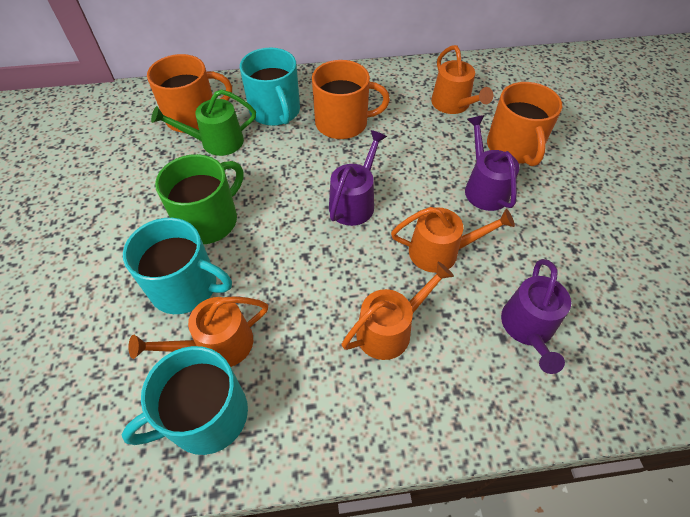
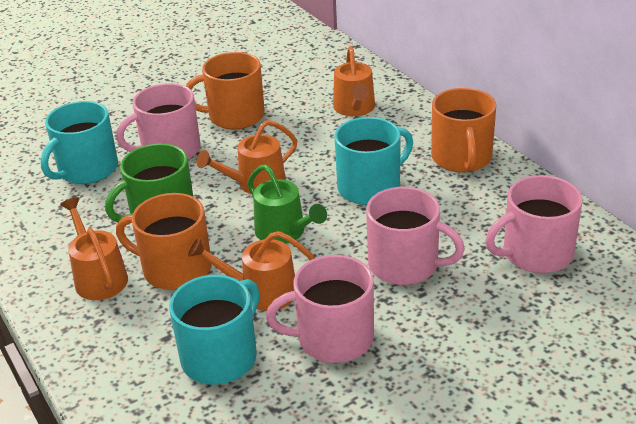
pink mug: 0 -> 4
purple watering can: 3 -> 0

